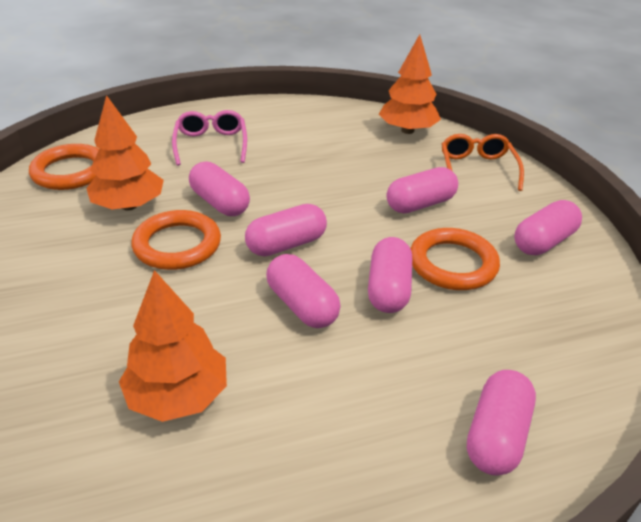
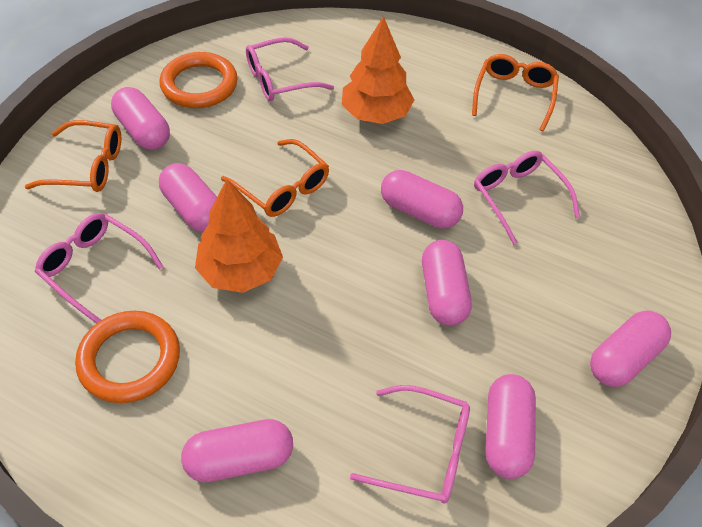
orange glasses: 1 -> 3
orange ring: 3 -> 2
orange tree: 3 -> 2
pink glasses: 1 -> 4

